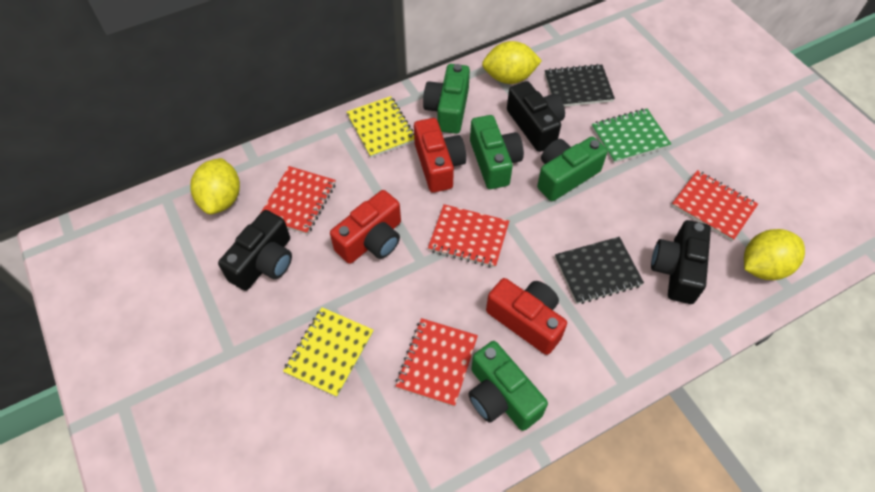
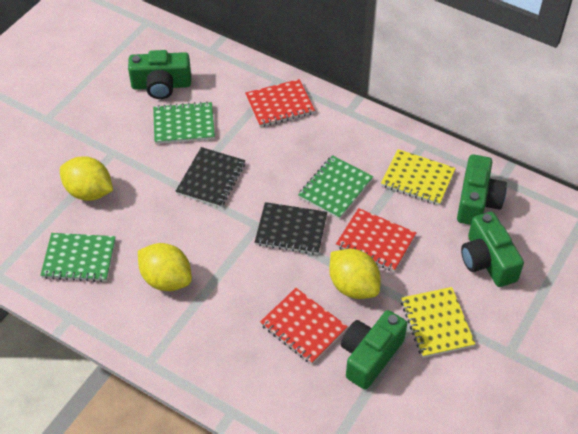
black camera: 3 -> 0
green notebook: 1 -> 3
red camera: 3 -> 0
red notebook: 4 -> 3

